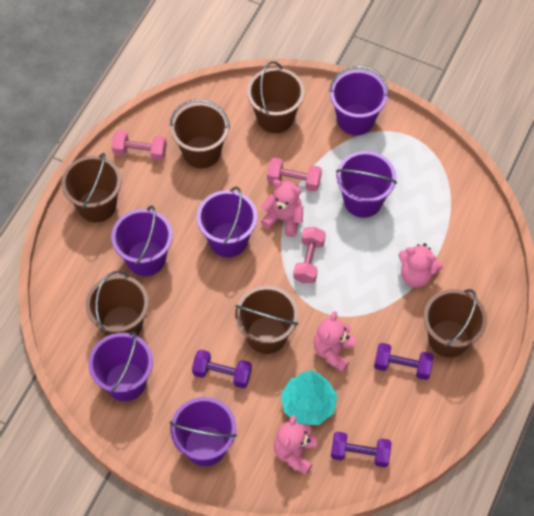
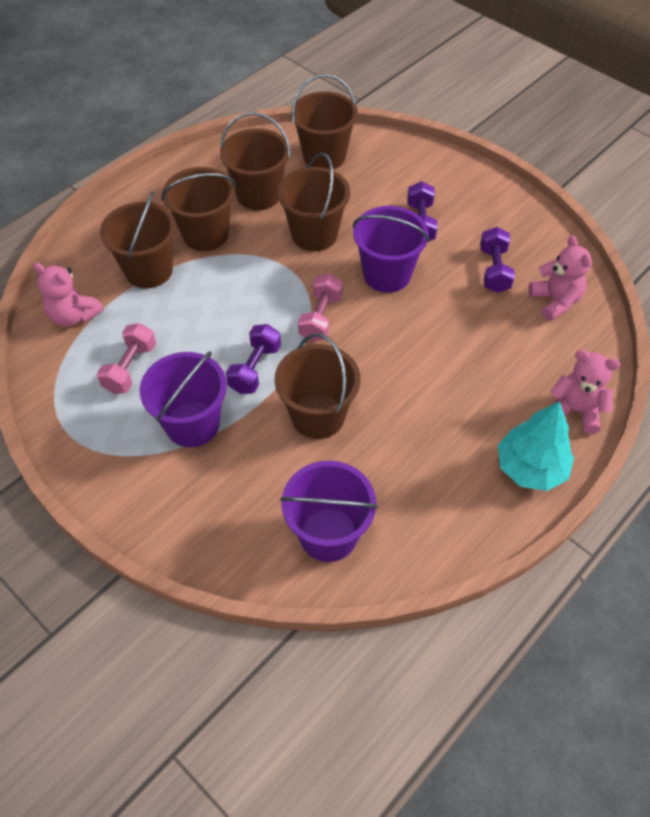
pink dumbbell: 3 -> 2
pink teddy bear: 4 -> 3
purple bucket: 6 -> 3

